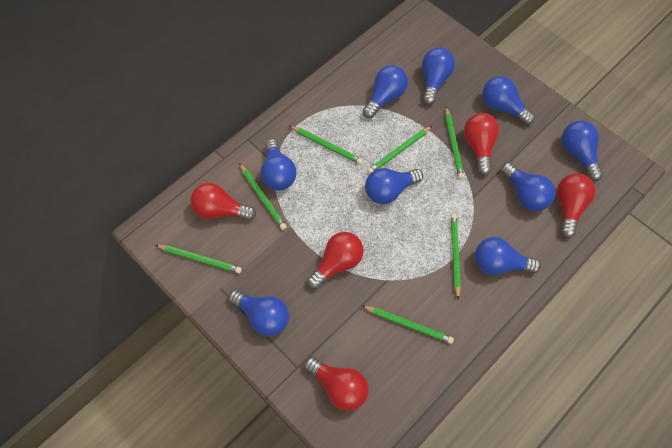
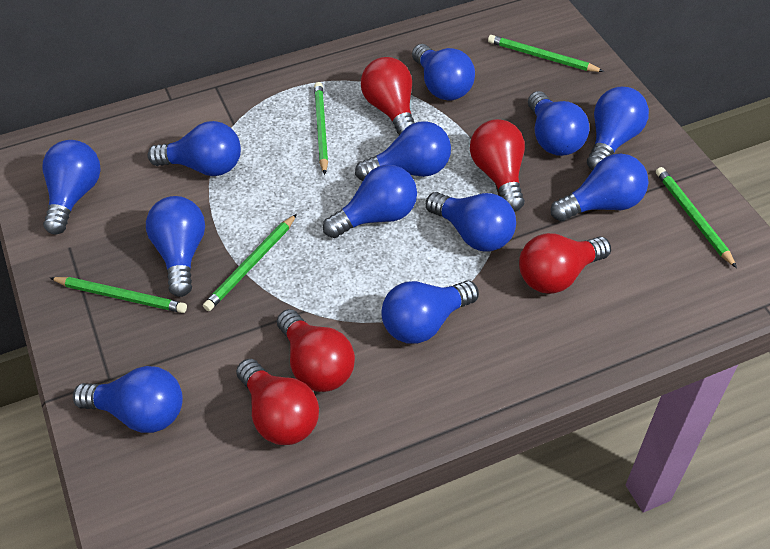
blue light bulb: 9 -> 12
green pencil: 7 -> 5

